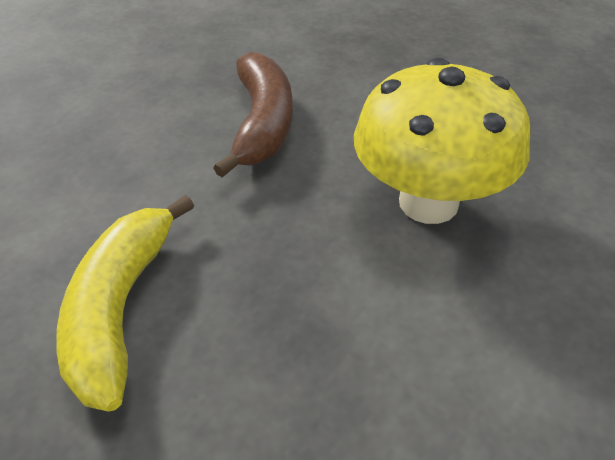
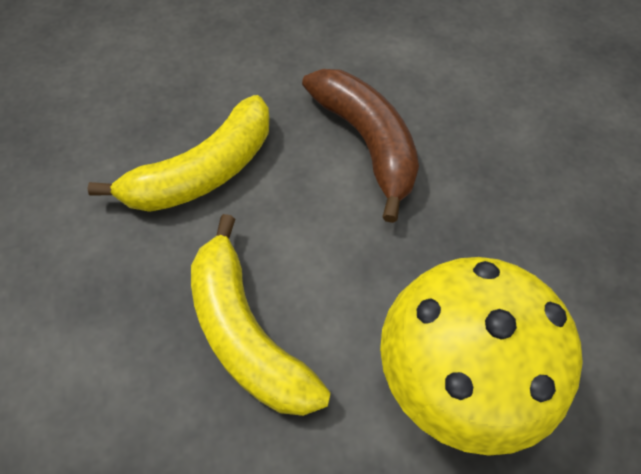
yellow banana: 1 -> 2

